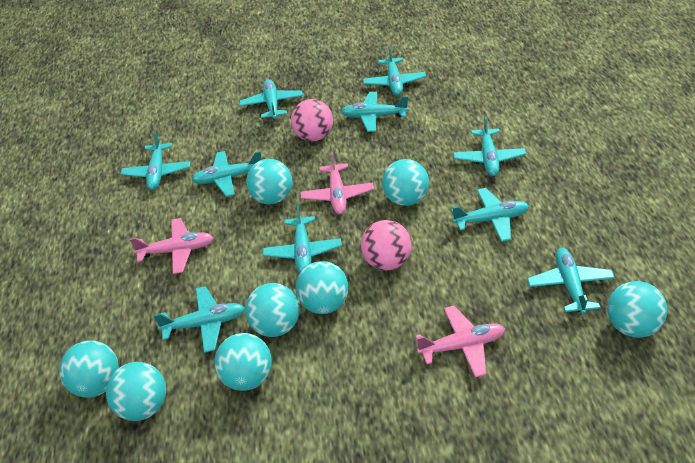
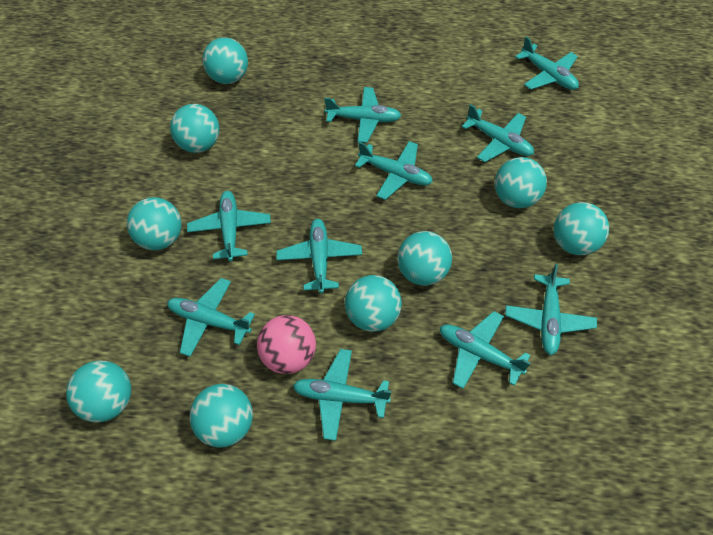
pink ball: 2 -> 1
pink plane: 3 -> 0
turquoise ball: 8 -> 9

